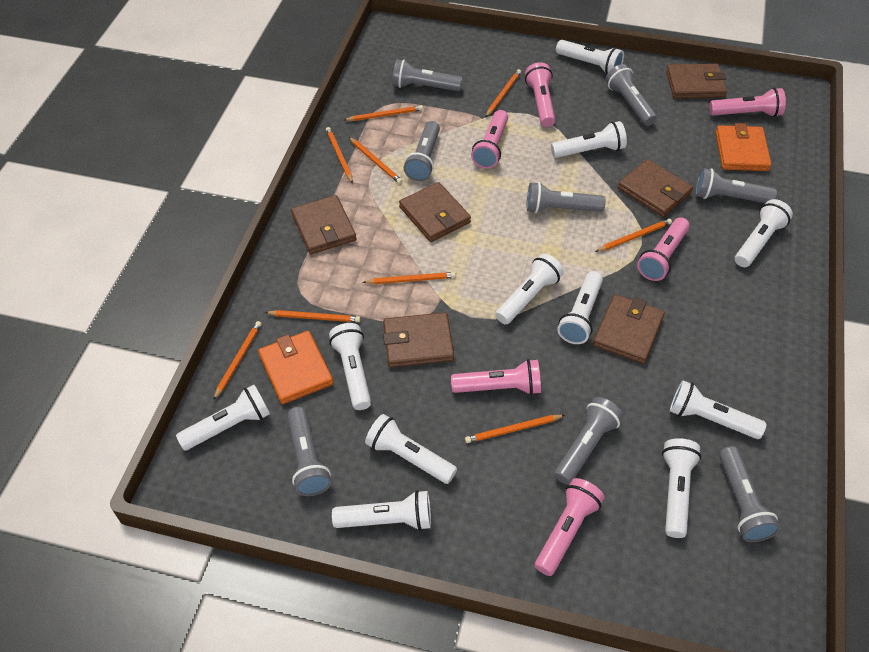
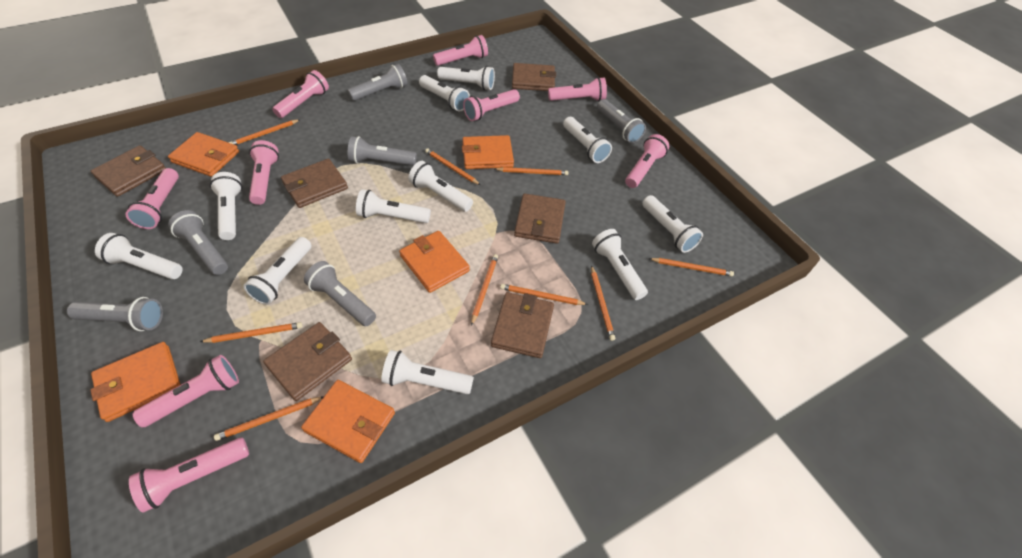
grey flashlight: 8 -> 6
orange wallet: 2 -> 5
pink flashlight: 6 -> 9

